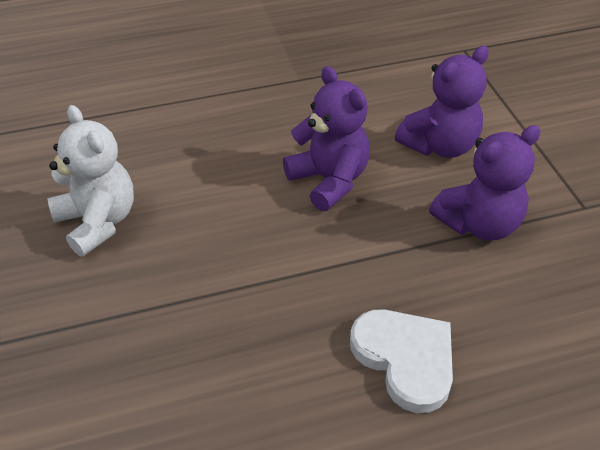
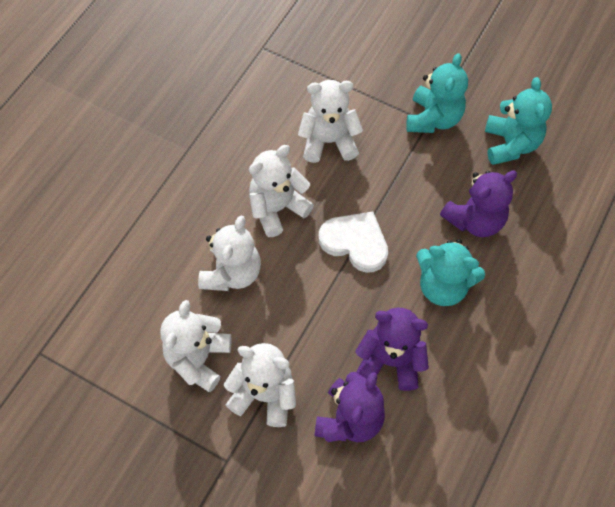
turquoise teddy bear: 0 -> 3
white teddy bear: 1 -> 5

